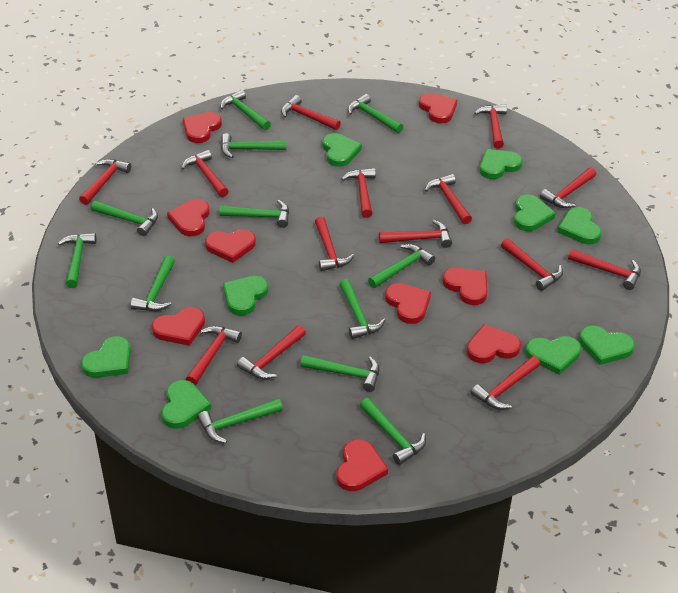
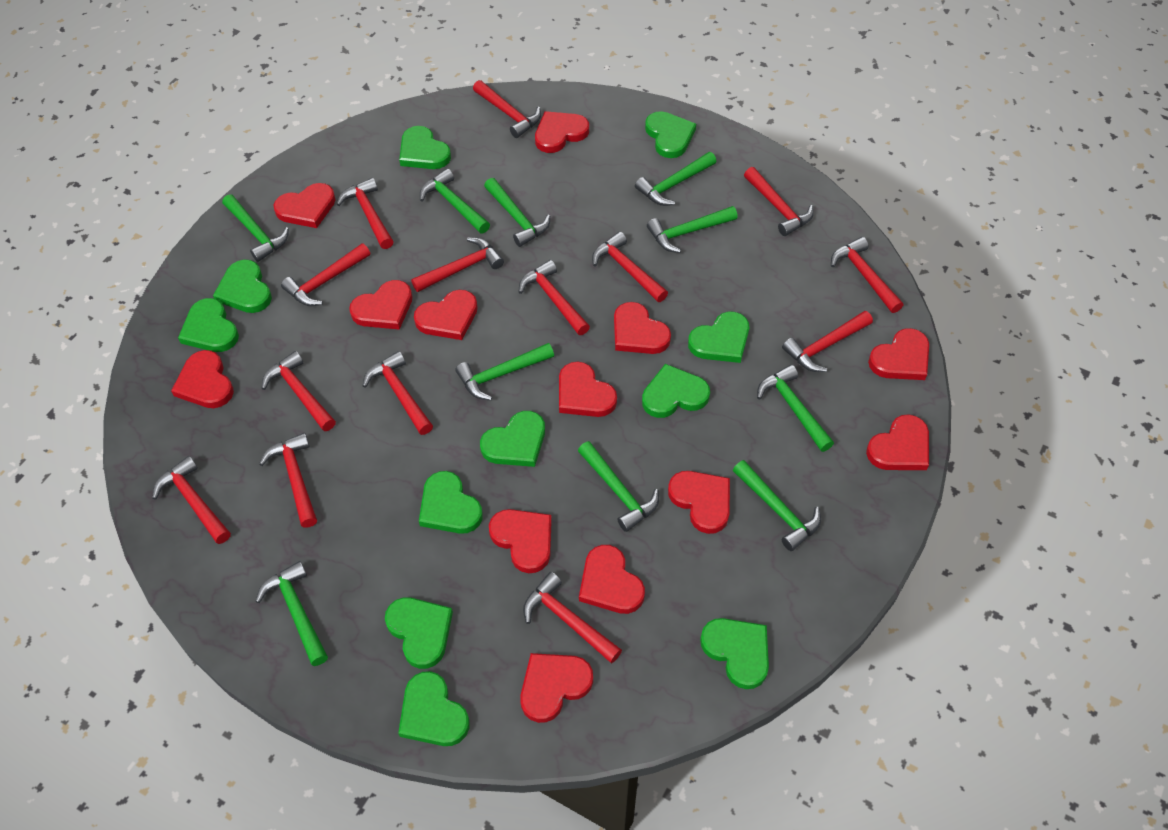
green hammer: 12 -> 10
green heart: 9 -> 11
red heart: 9 -> 13

